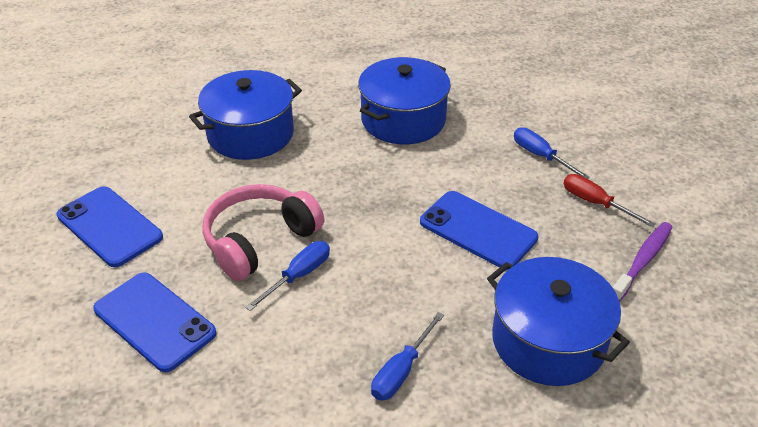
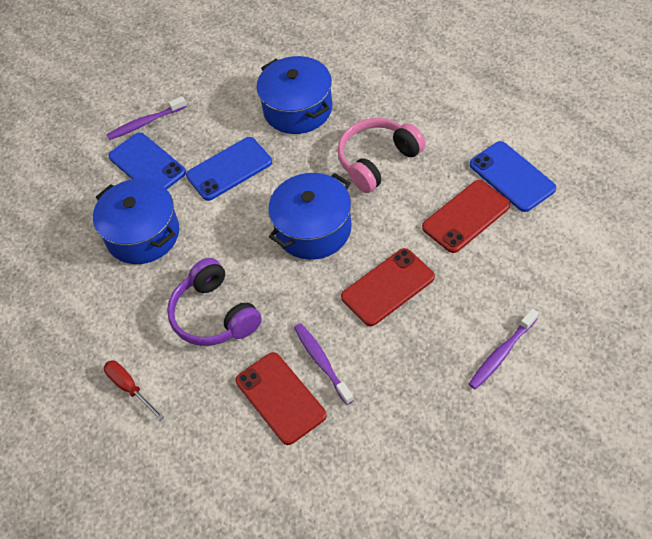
blue screwdriver: 3 -> 0
purple headphones: 0 -> 1
purple toothbrush: 1 -> 3
red phone: 0 -> 3

